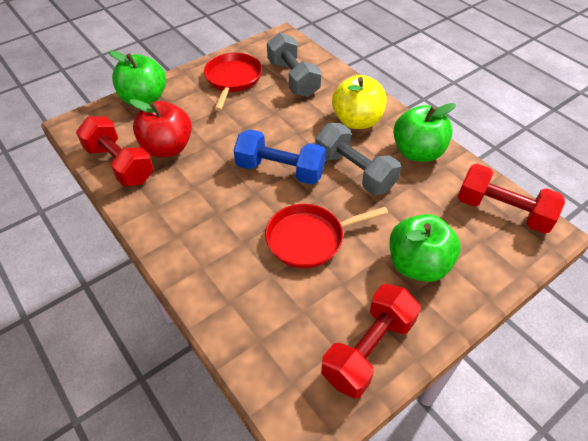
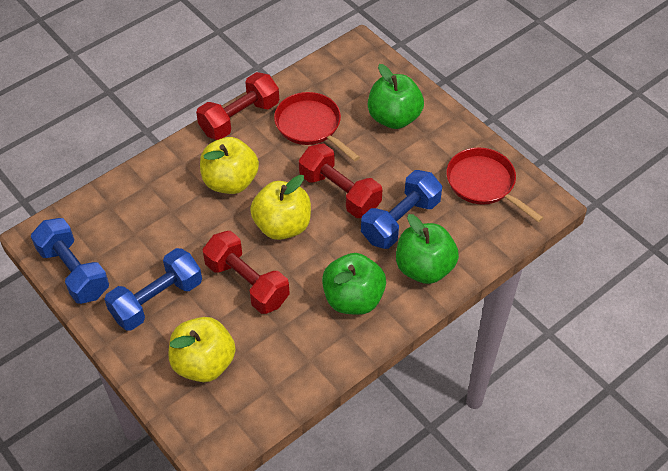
blue dumbbell: 1 -> 3
grey dumbbell: 2 -> 0
red apple: 1 -> 0
yellow apple: 1 -> 3

